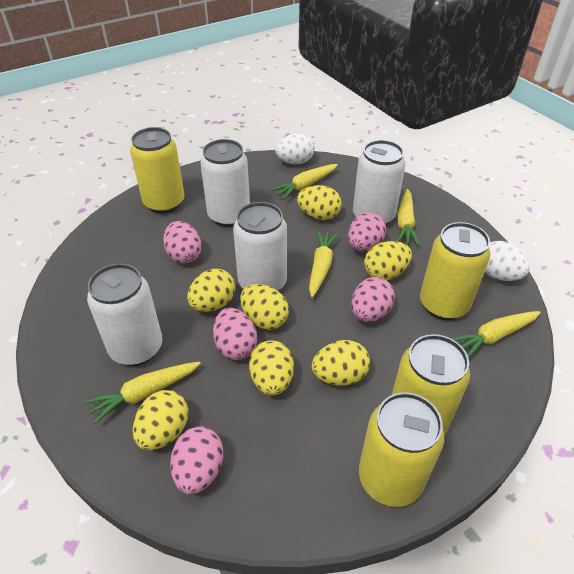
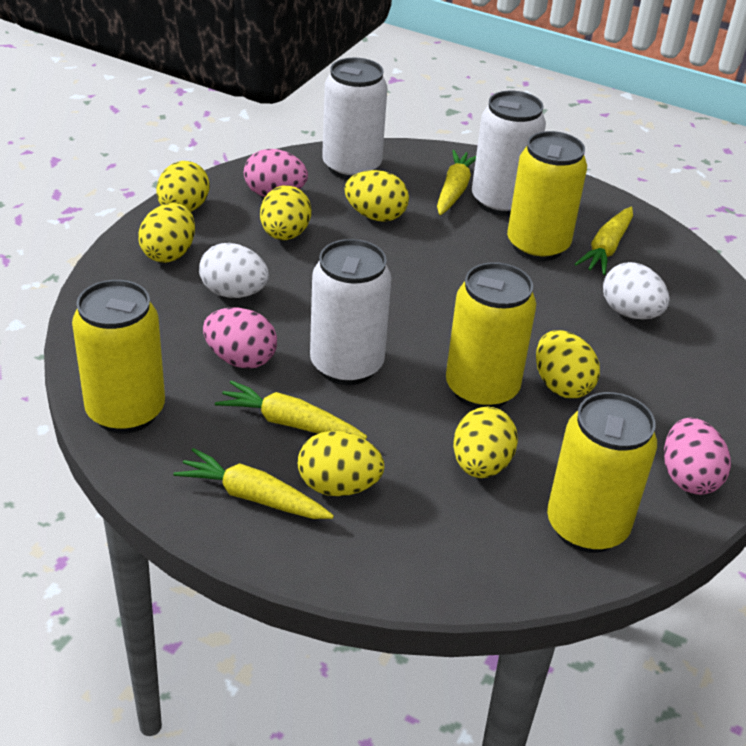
pink egg: 5 -> 3
white can: 4 -> 3
yellow carrot: 5 -> 4

